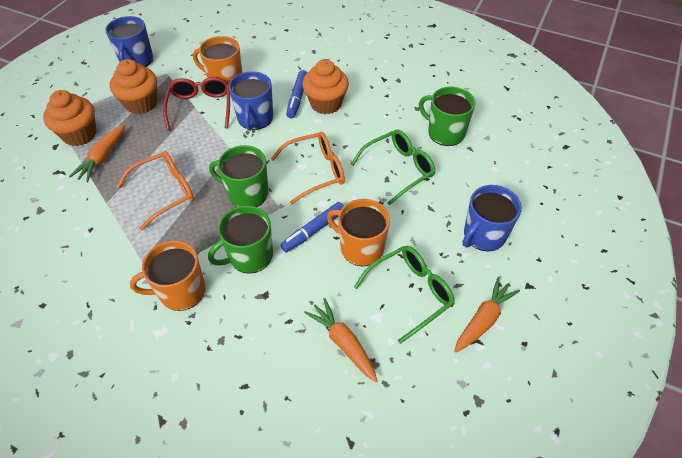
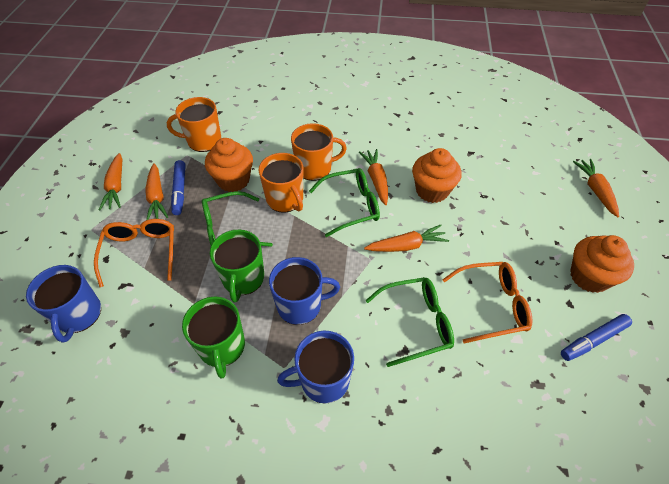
green glasses: 2 -> 3
green mug: 3 -> 2
orange carrot: 3 -> 5
red glasses: 1 -> 0

